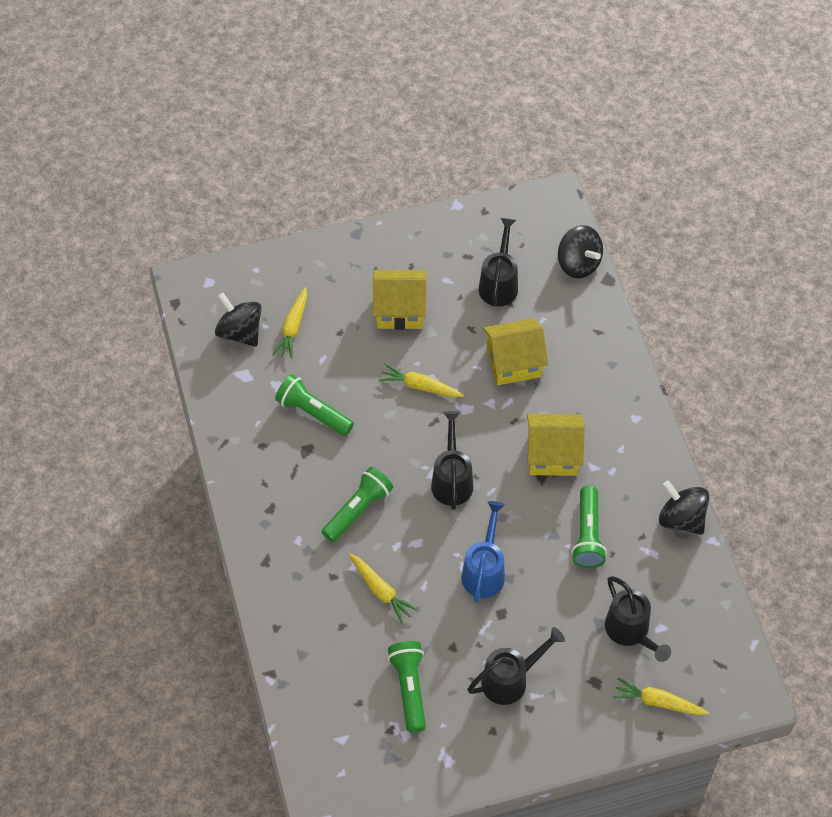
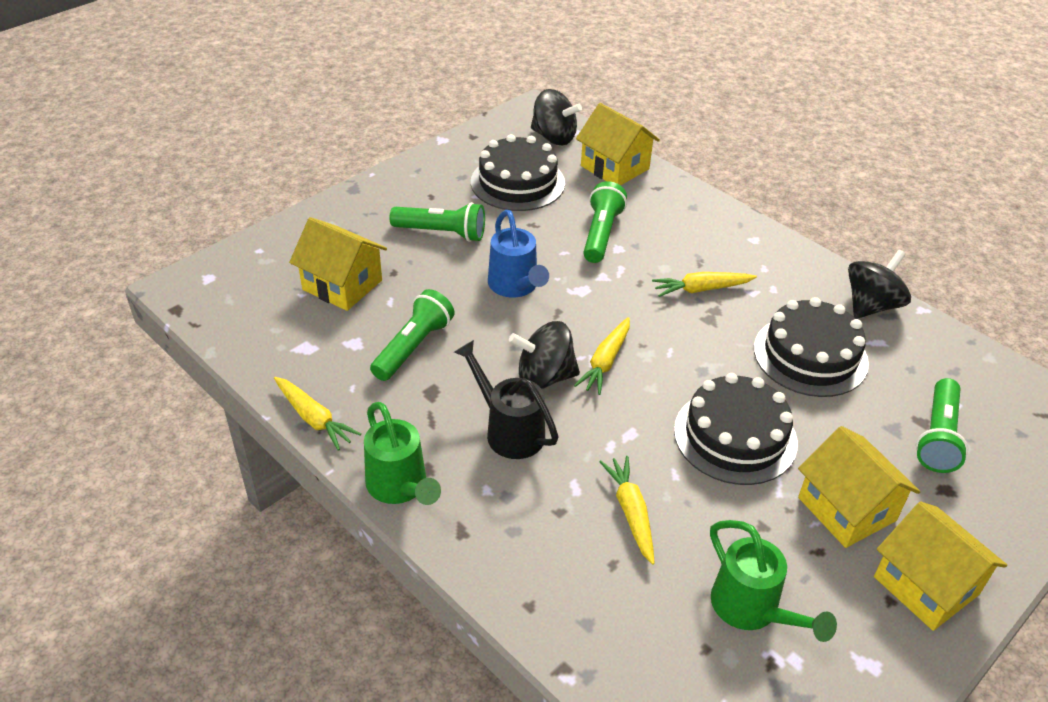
black cake: 0 -> 3
black watering can: 4 -> 1
green watering can: 0 -> 2
yellow house: 3 -> 4

